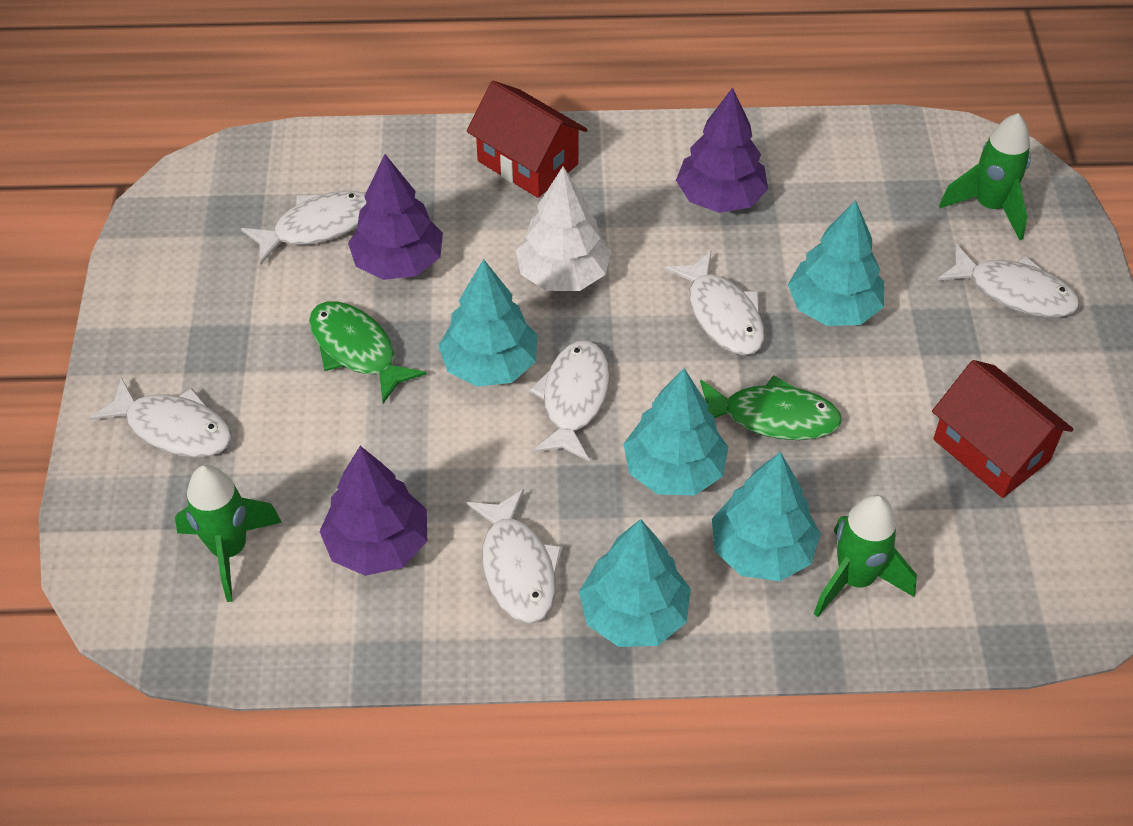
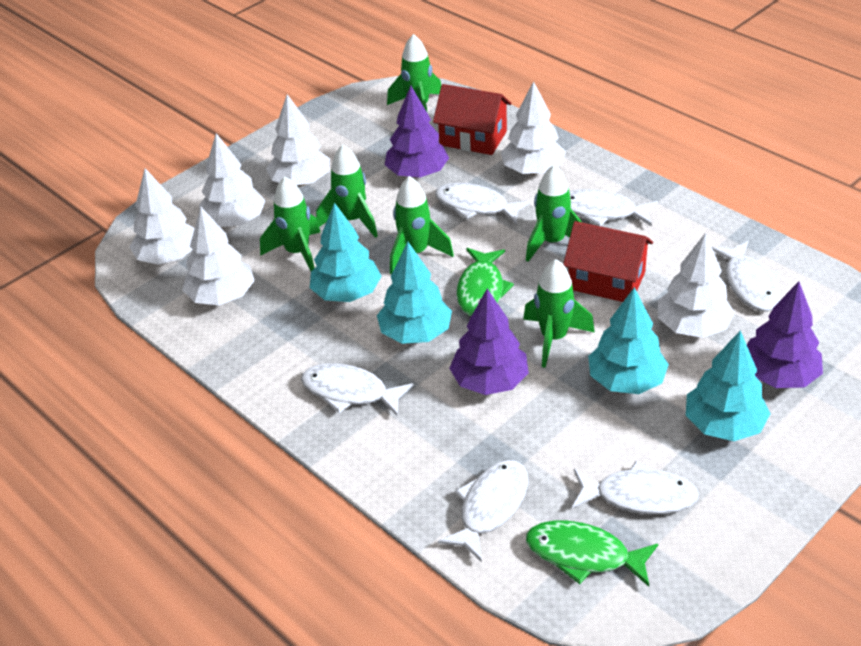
green rocket: 3 -> 6
turquoise tree: 5 -> 4
white tree: 1 -> 6

